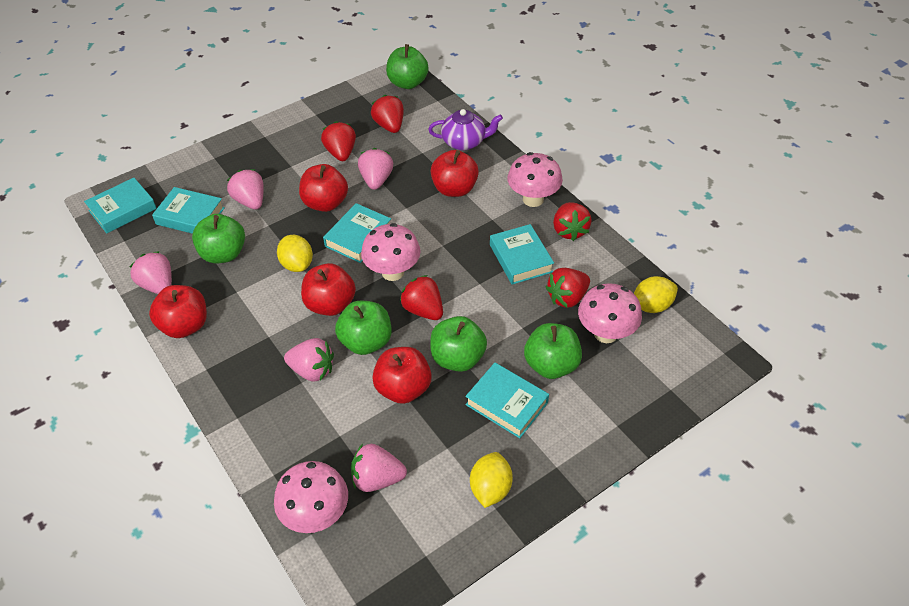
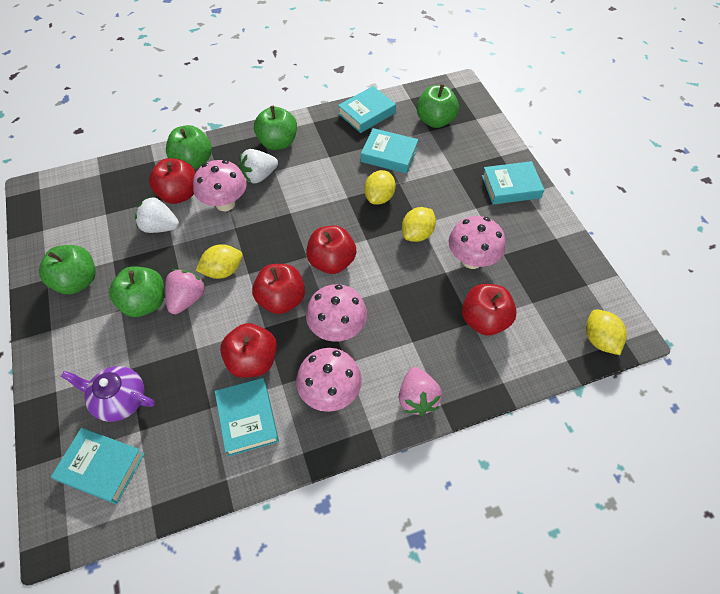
pink strawberry: 5 -> 2
red strawberry: 5 -> 0
white strawberry: 0 -> 2
yellow lemon: 3 -> 4

